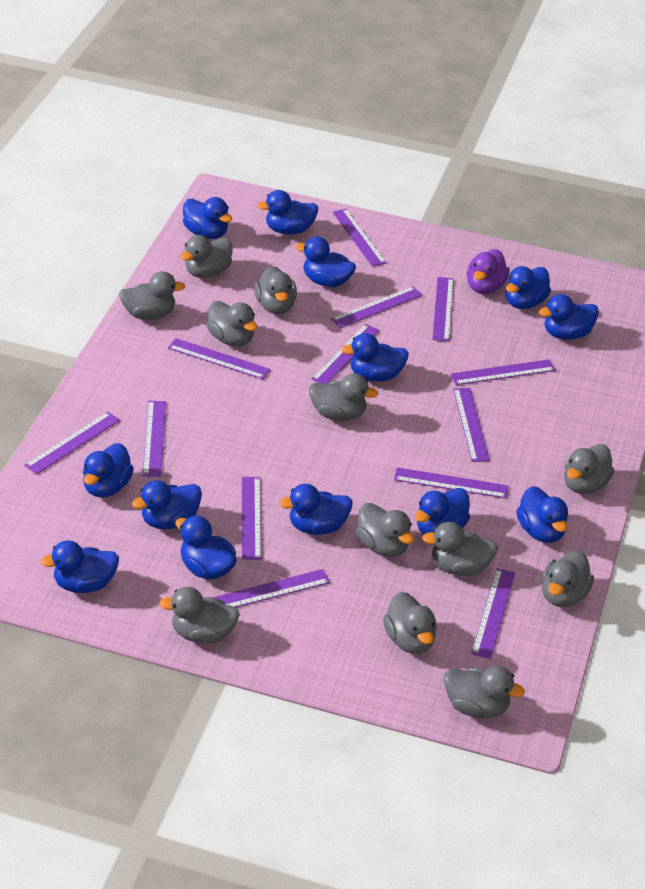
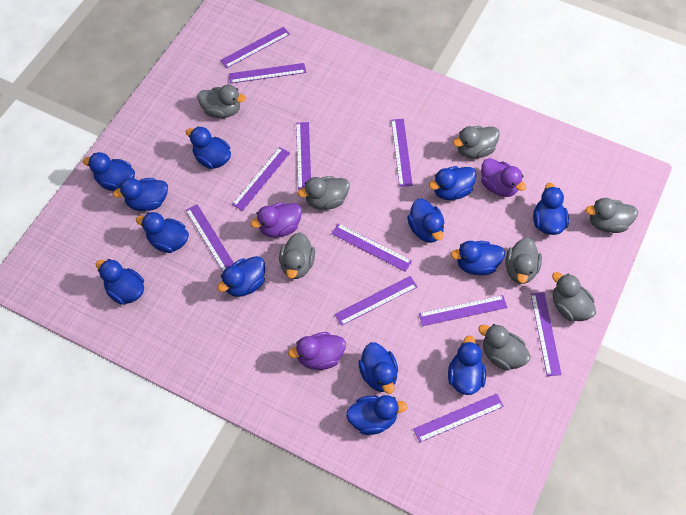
grey duck: 12 -> 8
purple duck: 1 -> 3
purple ruler: 13 -> 11

